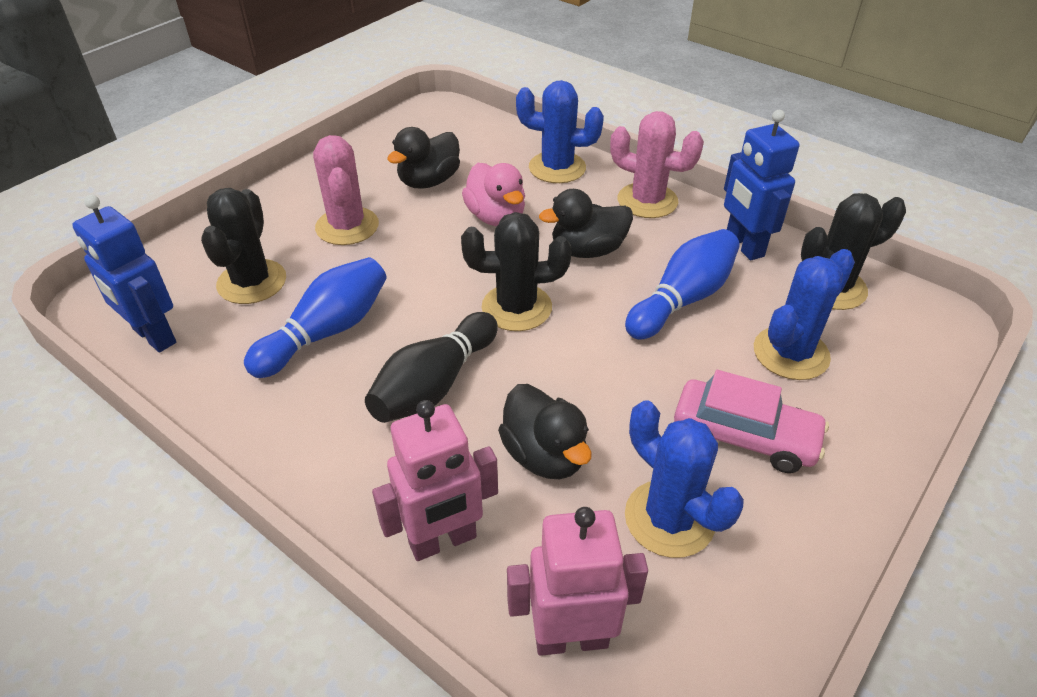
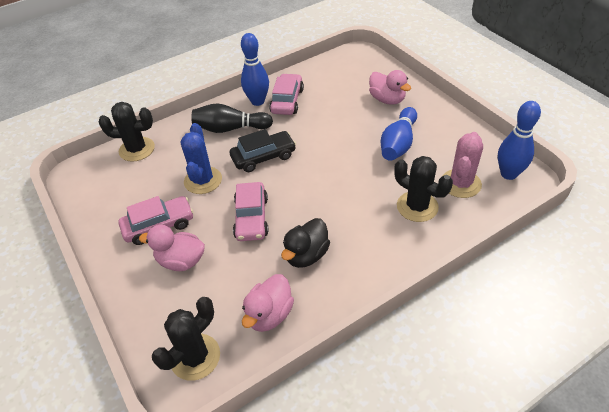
black car: 0 -> 1
black duck: 3 -> 1
blue bowling pin: 2 -> 3
blue cactus: 3 -> 1
blue robot: 2 -> 0
pink cactus: 2 -> 1
pink car: 1 -> 3
pink duck: 1 -> 3
pink robot: 2 -> 0

